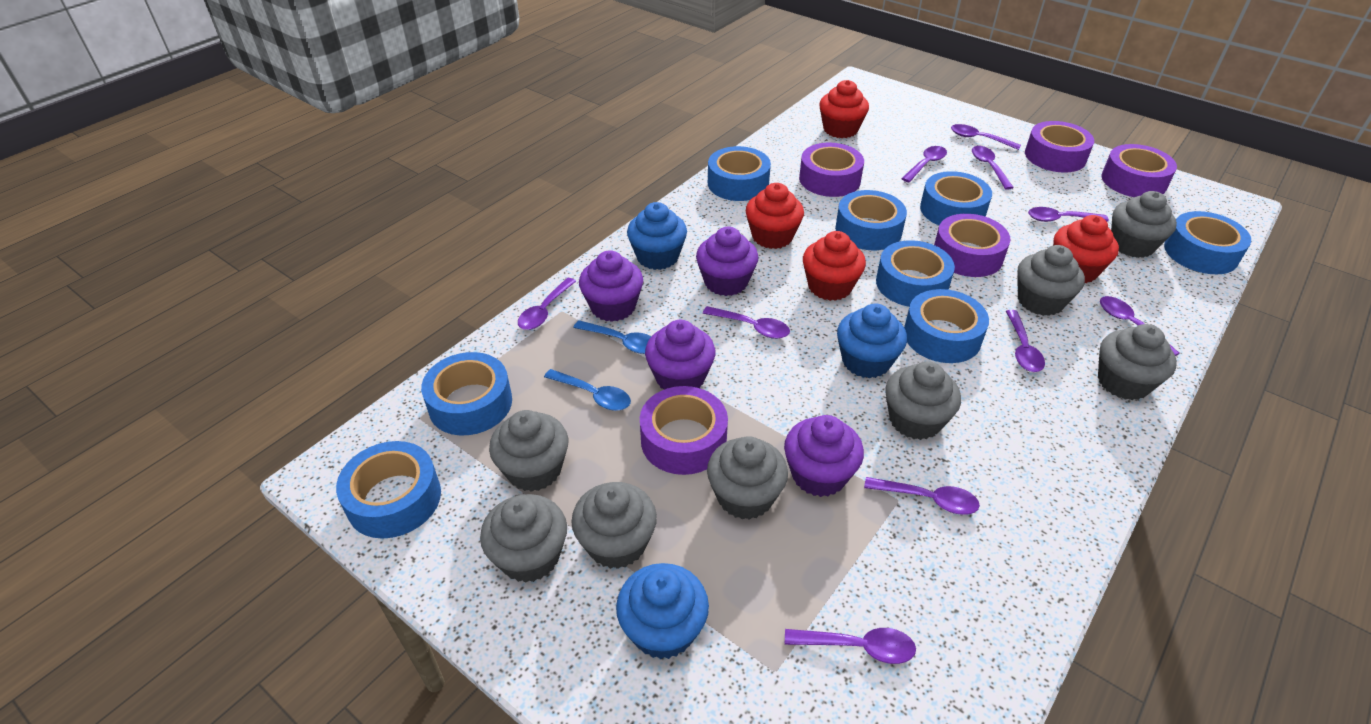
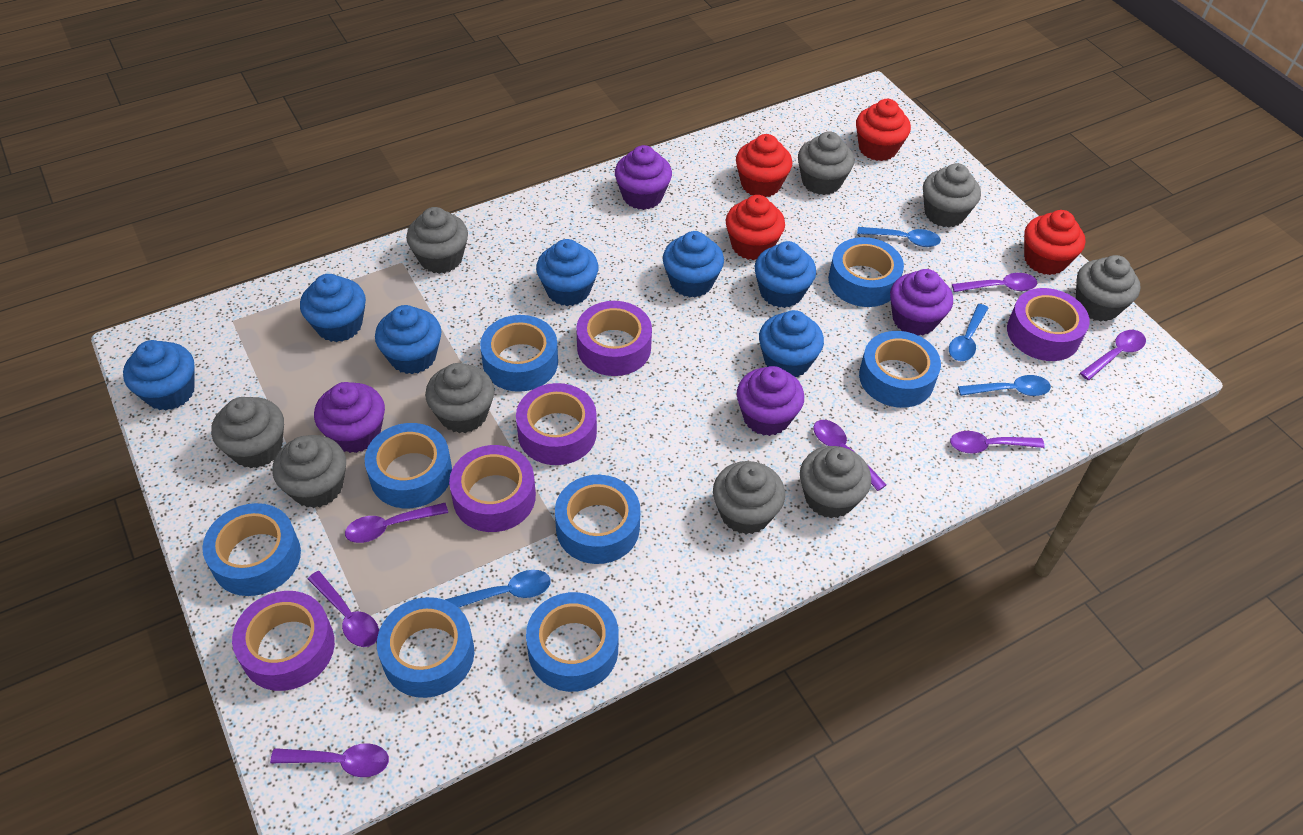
blue cupcake: 3 -> 7
blue spoon: 2 -> 4
grey cupcake: 8 -> 9
purple spoon: 10 -> 7

